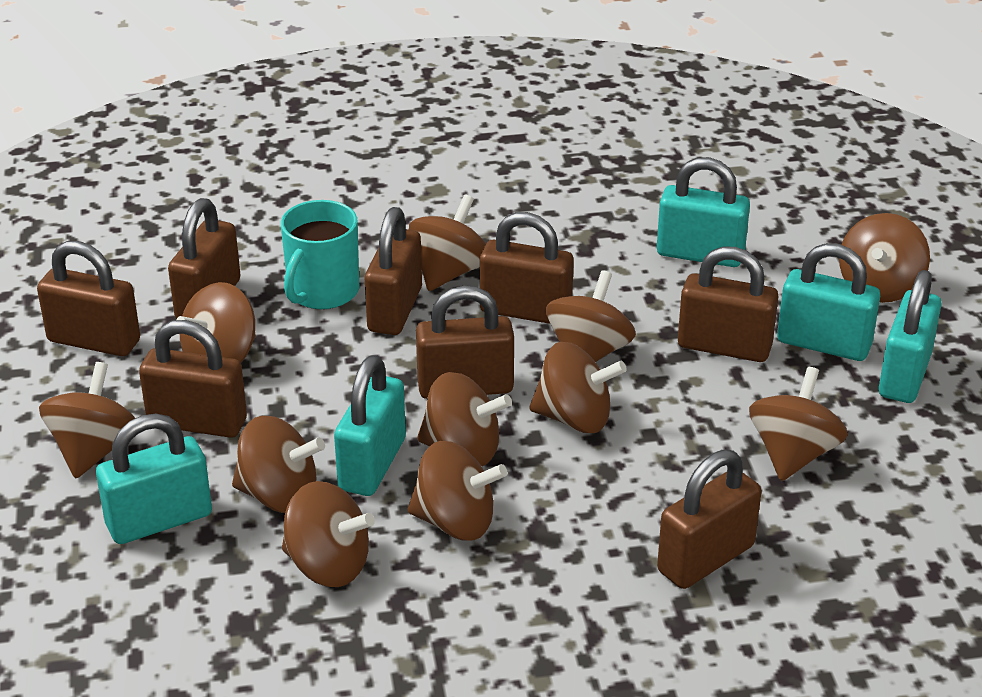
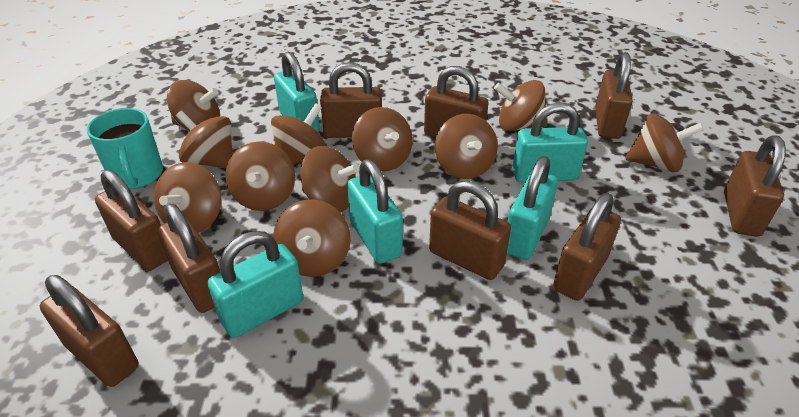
brown padlock: 8 -> 9

